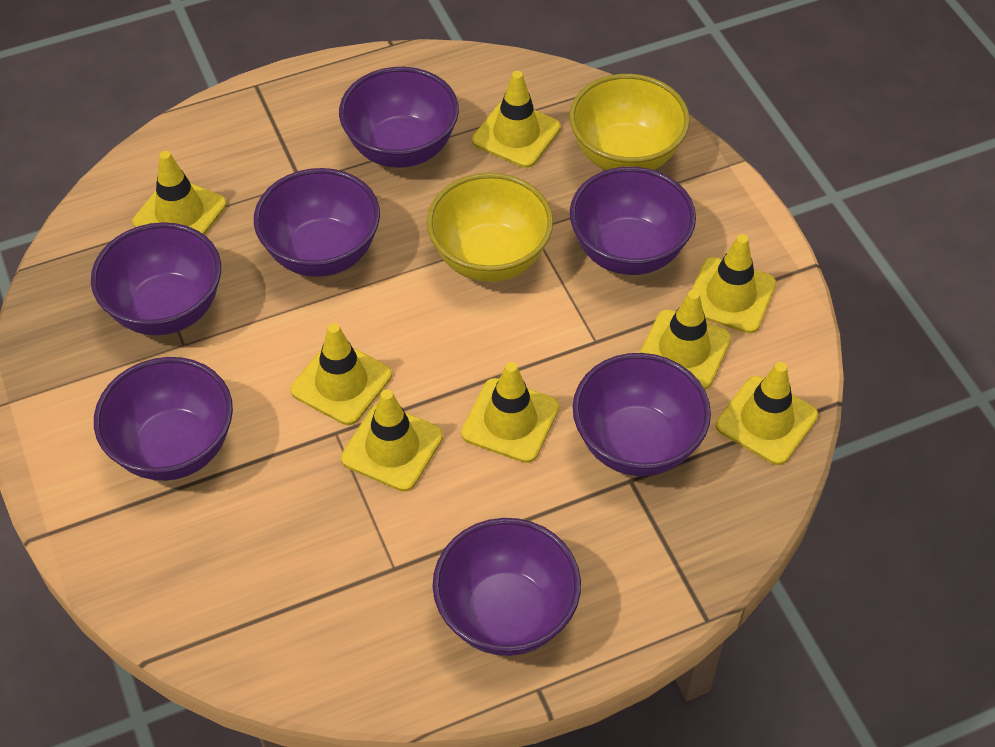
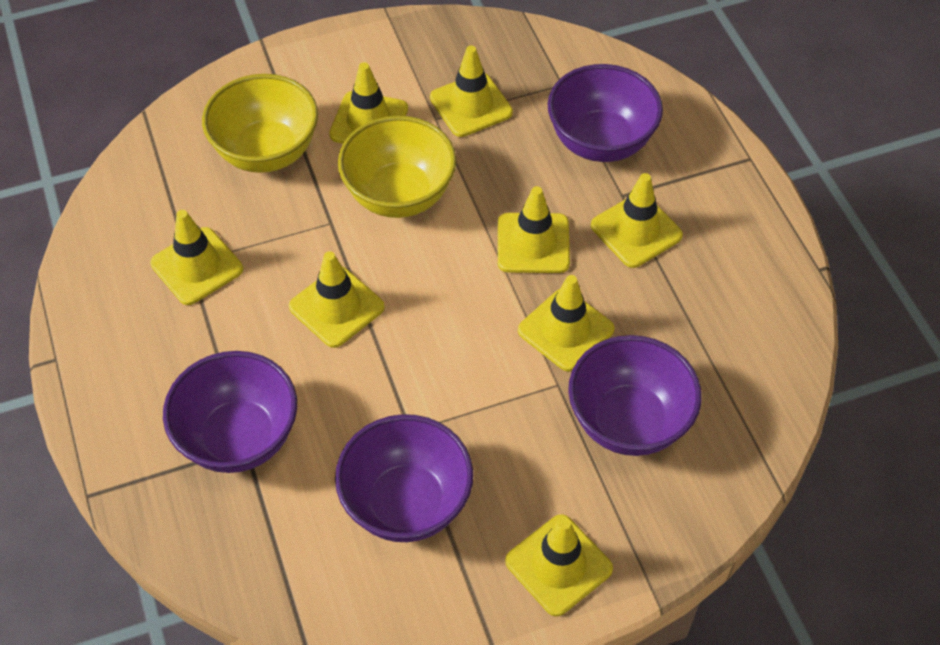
purple bowl: 7 -> 4

